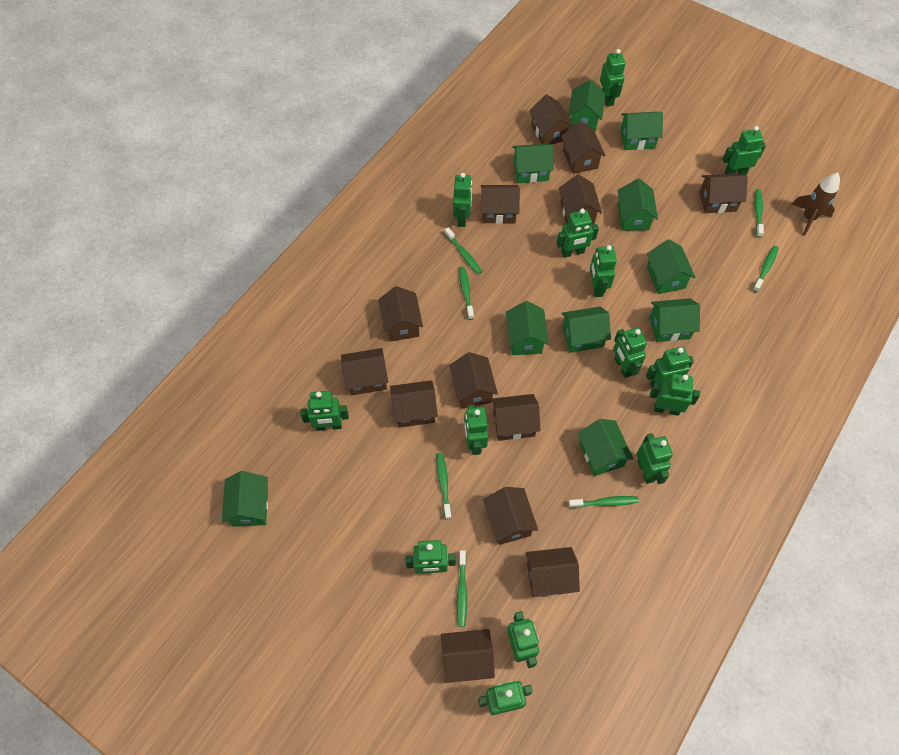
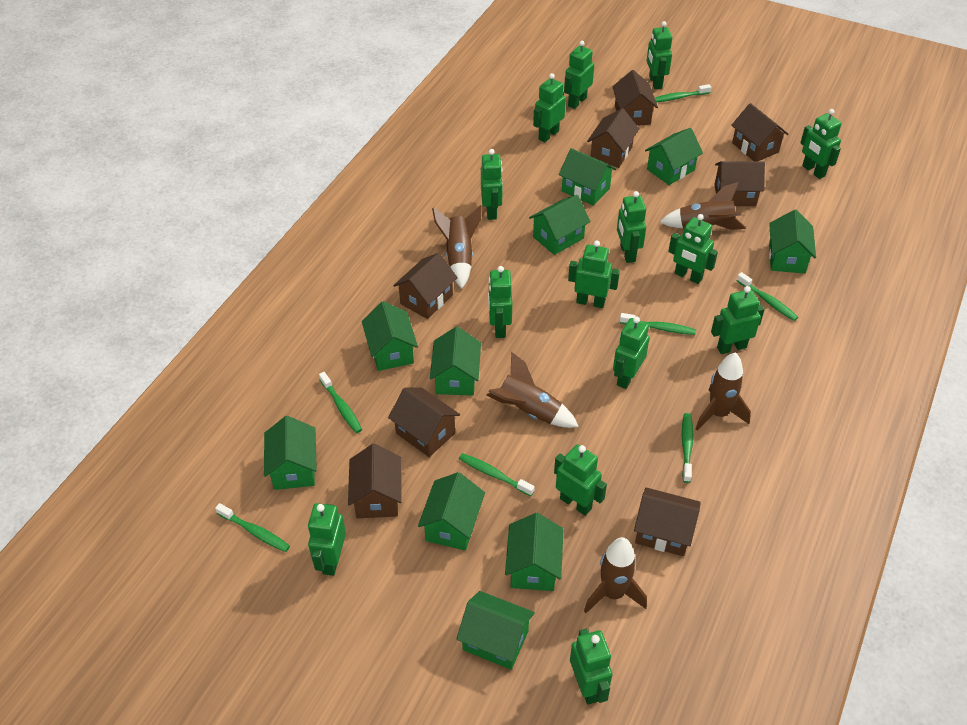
brown house: 13 -> 8
brown rocket: 1 -> 5

